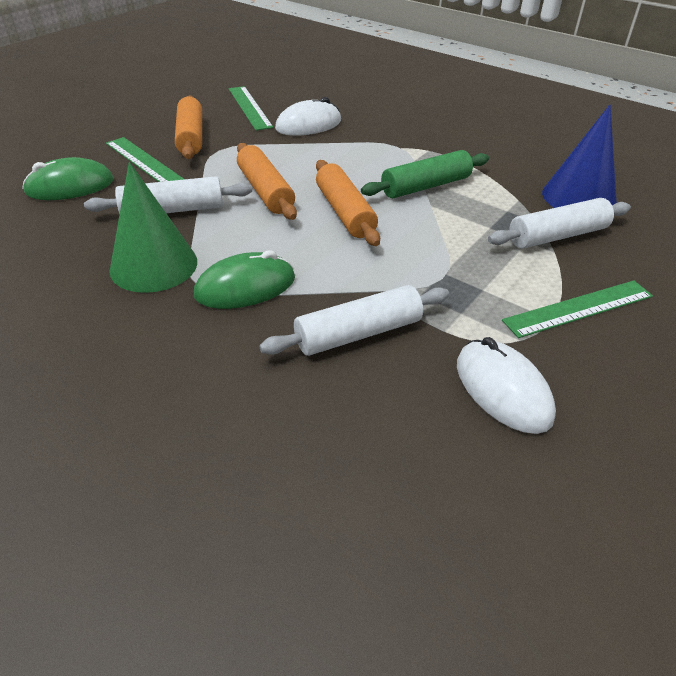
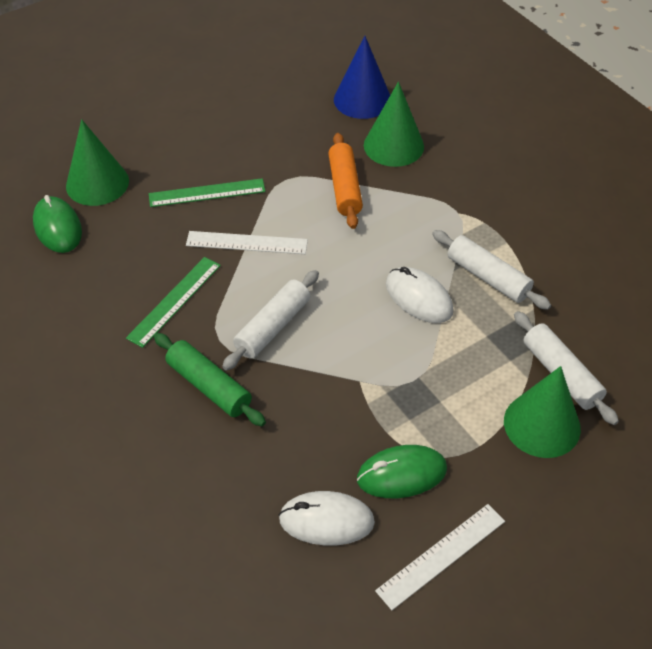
green cone: 1 -> 3
green ruler: 3 -> 2
orange rolling pin: 3 -> 1
white ruler: 0 -> 2

